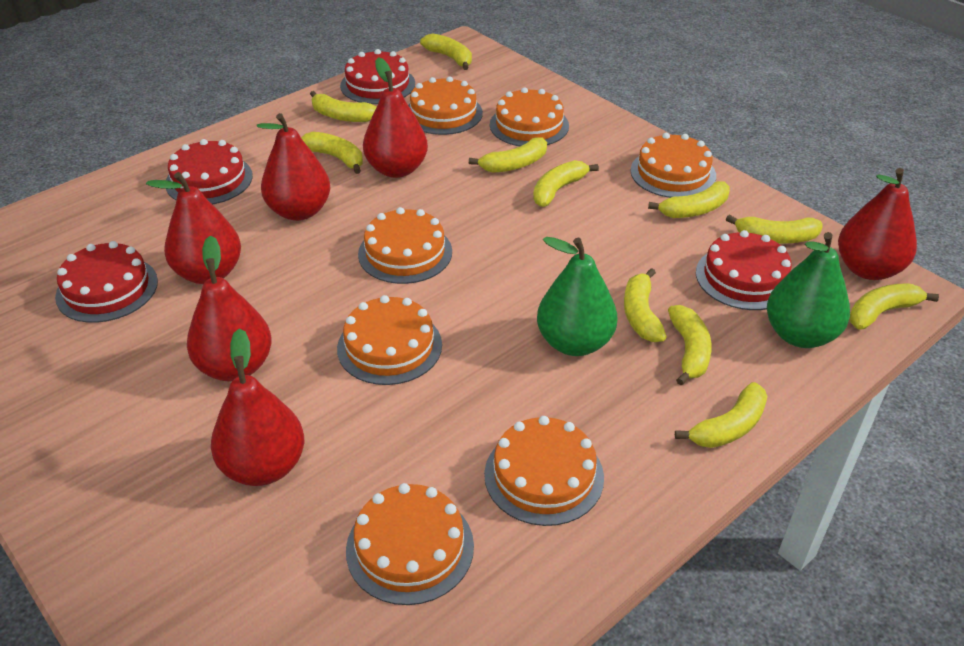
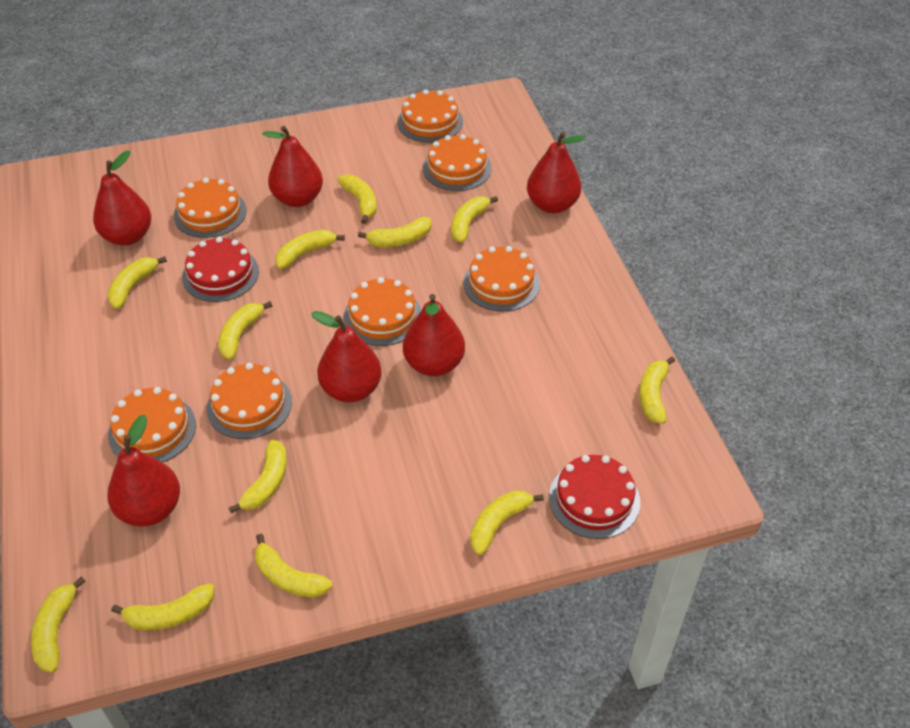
green pear: 2 -> 0
red cake: 4 -> 2
yellow banana: 11 -> 12

